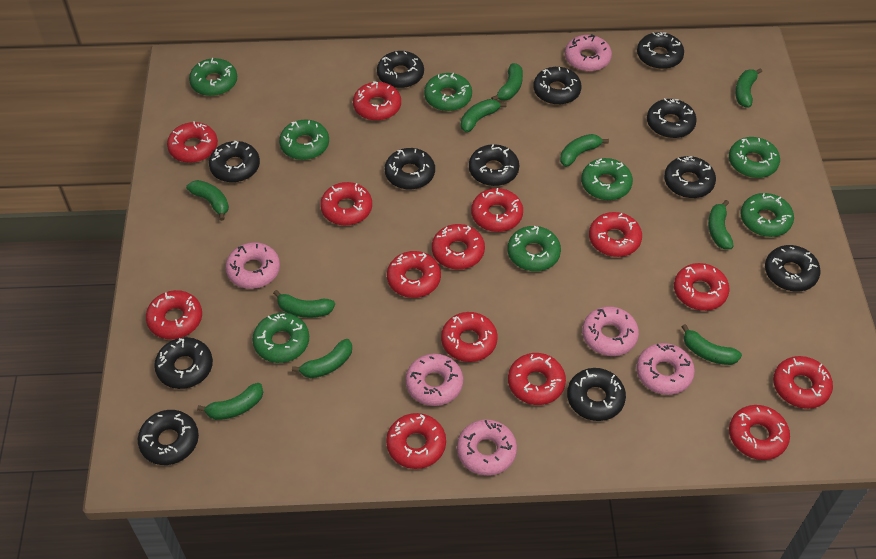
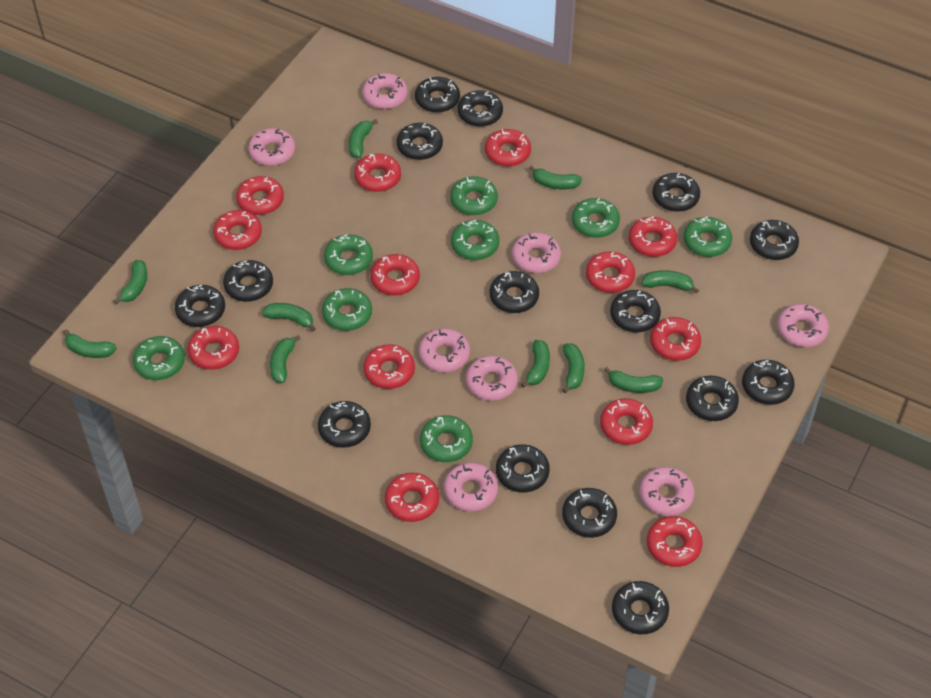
black donut: 12 -> 15
pink donut: 6 -> 8
red donut: 14 -> 13

